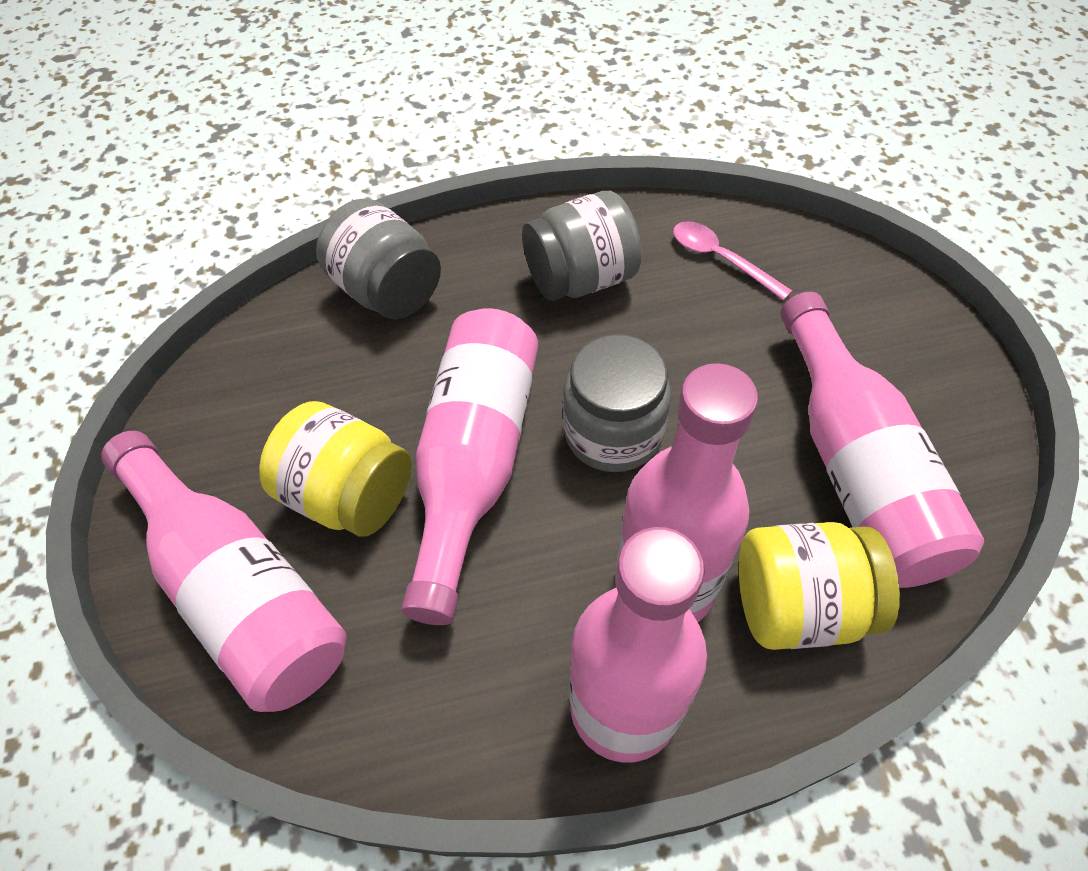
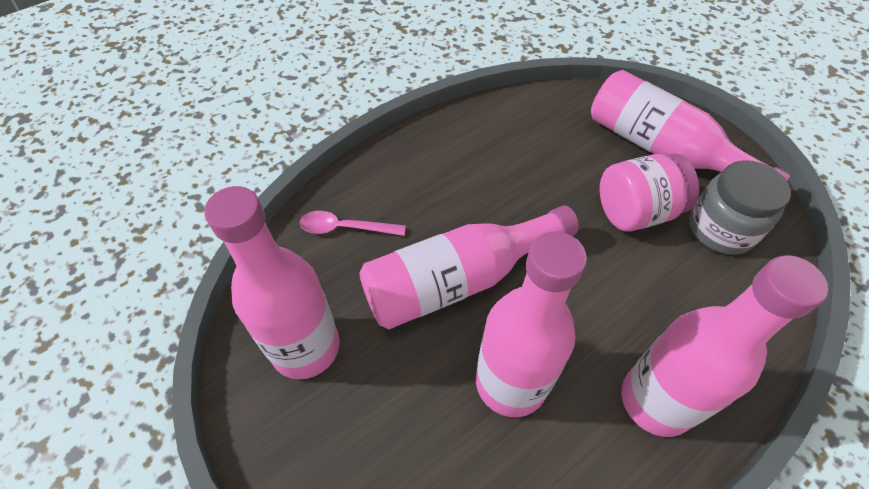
grey jar: 3 -> 1
pink jar: 0 -> 1
yellow jar: 2 -> 0

